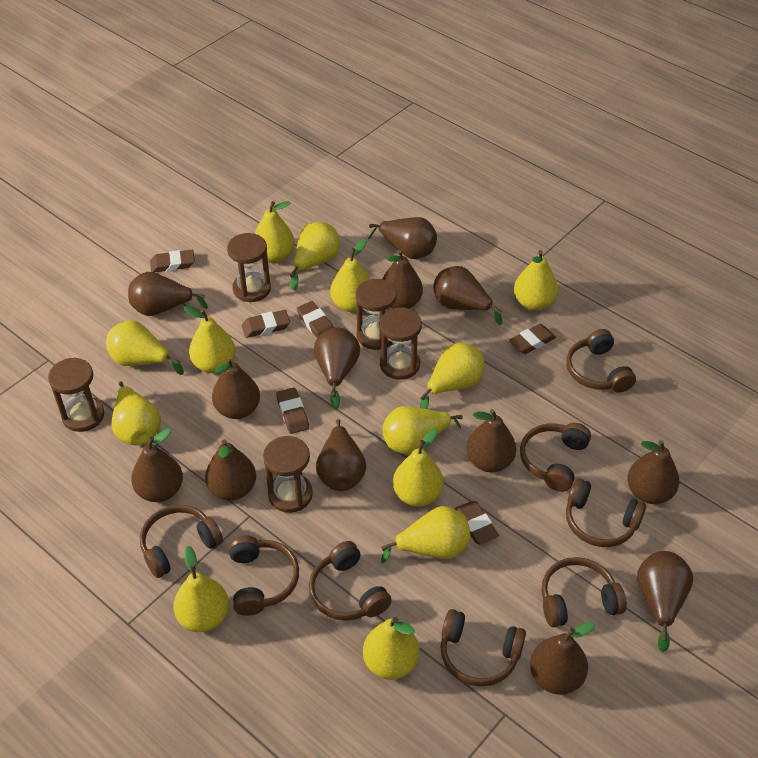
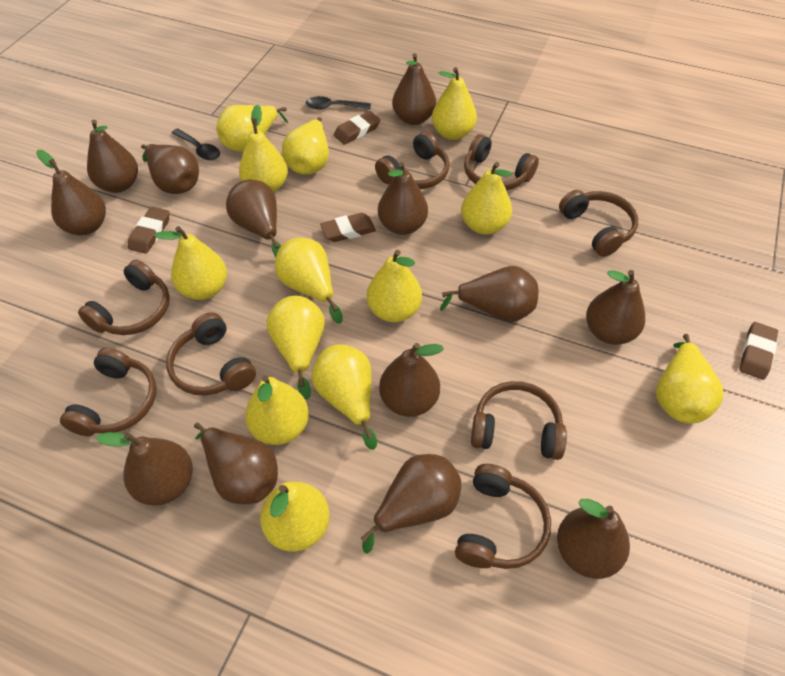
black spoon: 0 -> 2
brown eraser: 6 -> 4
brown hourglass: 5 -> 0

